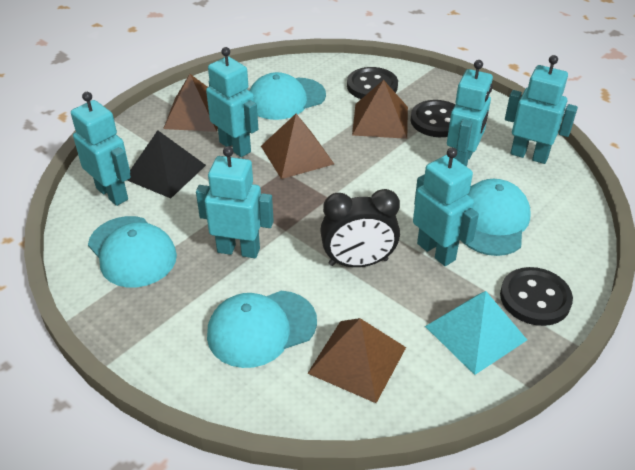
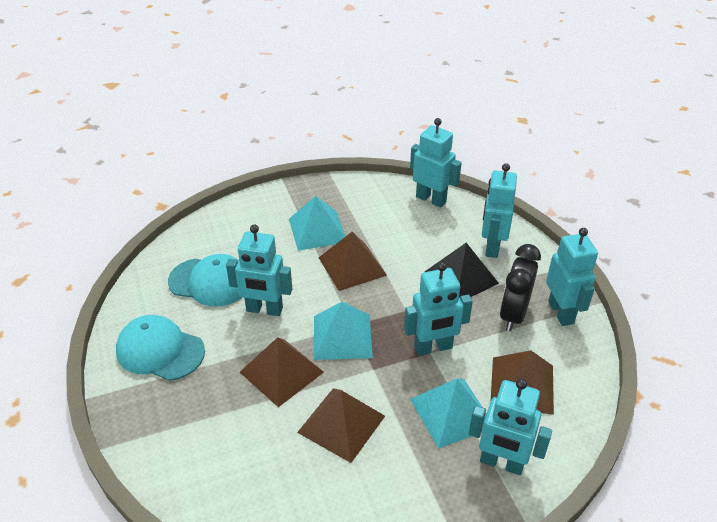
black button: 3 -> 0
turquoise cap: 4 -> 2
turquoise pyramid: 1 -> 3

